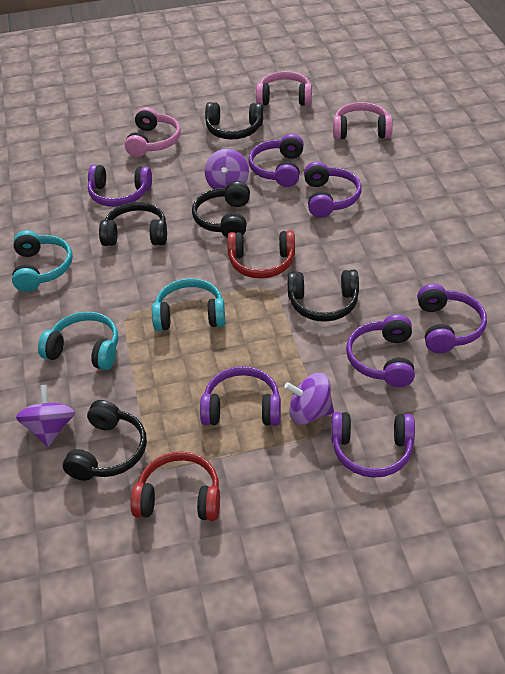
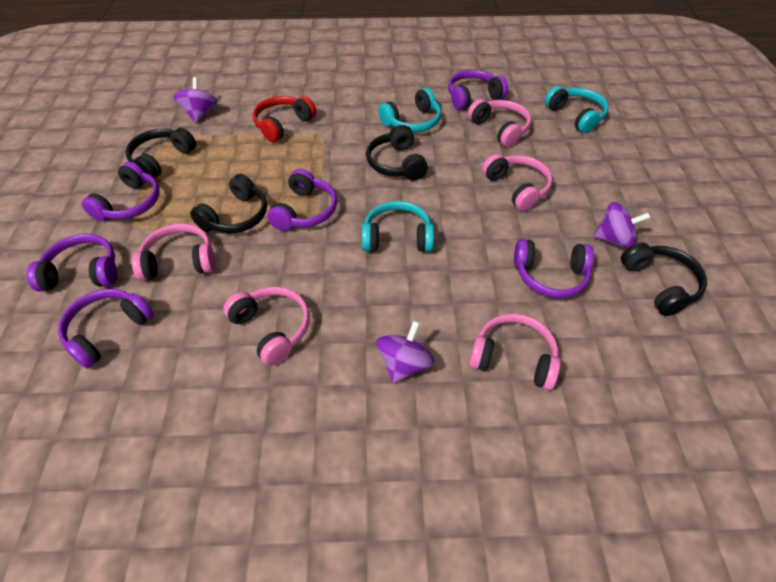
black headphones: 5 -> 4
pink headphones: 3 -> 5
purple headphones: 7 -> 6
red headphones: 2 -> 1

